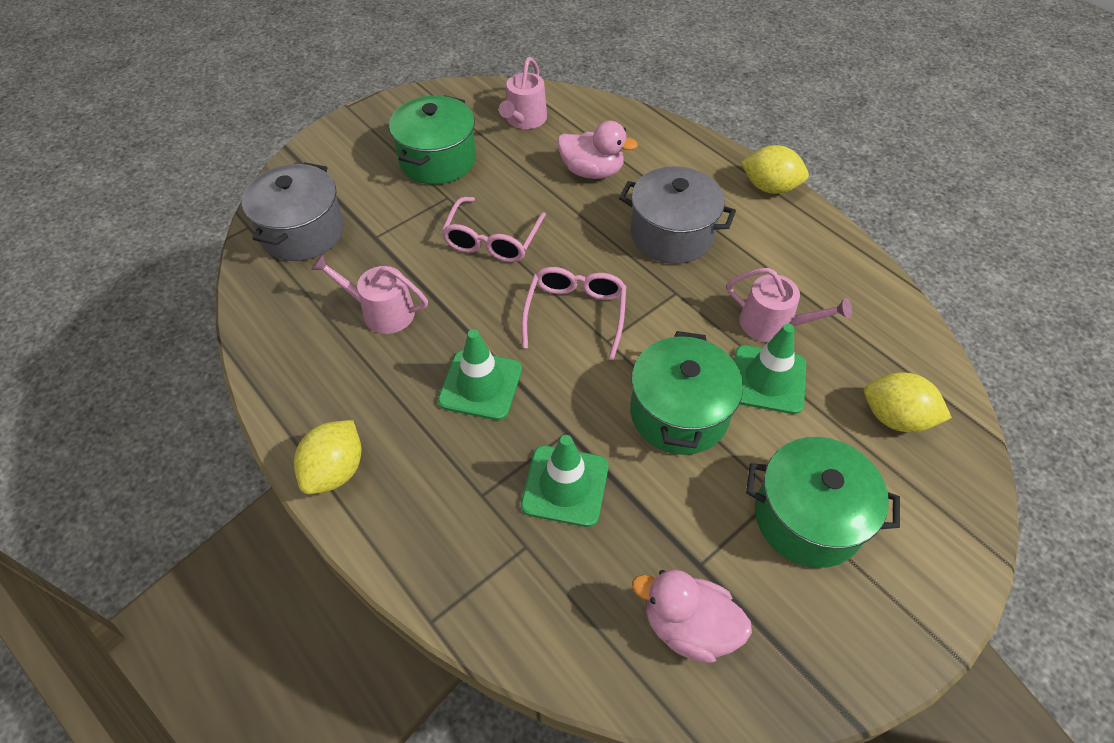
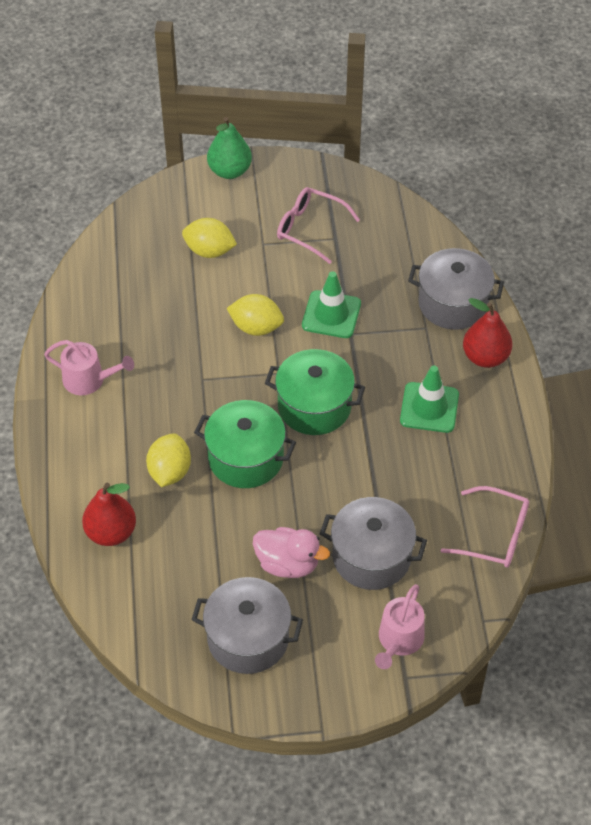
green pear: 0 -> 1
green pot: 3 -> 2
green traffic cone: 3 -> 2
grey pot: 2 -> 3
pink duck: 2 -> 1
pink watering can: 3 -> 2
red pear: 0 -> 2

